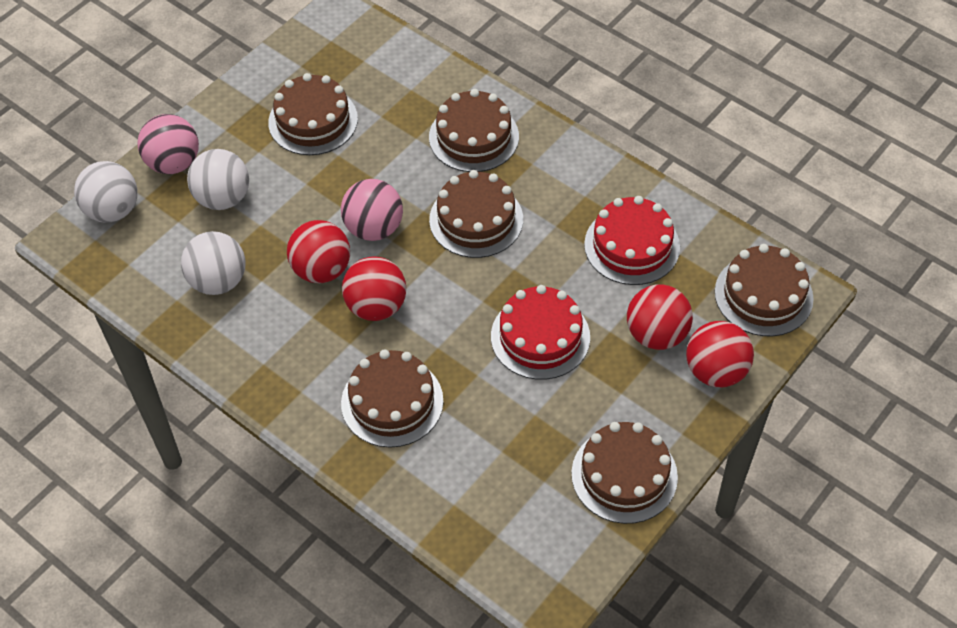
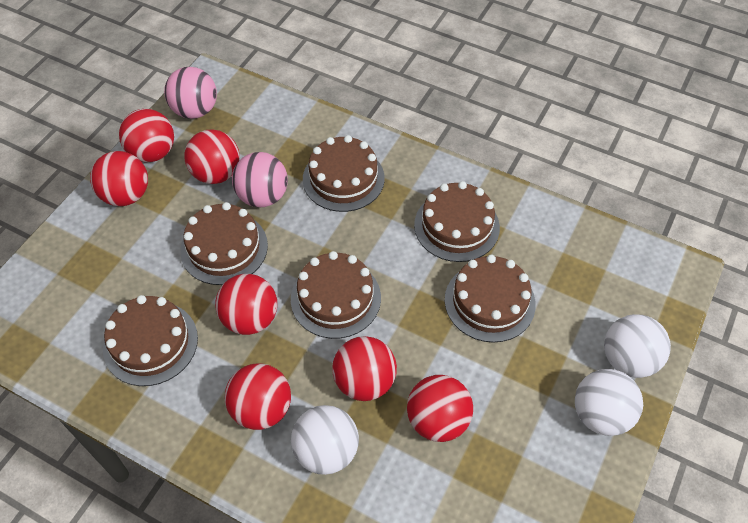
red ball: 4 -> 7
red cake: 2 -> 0

